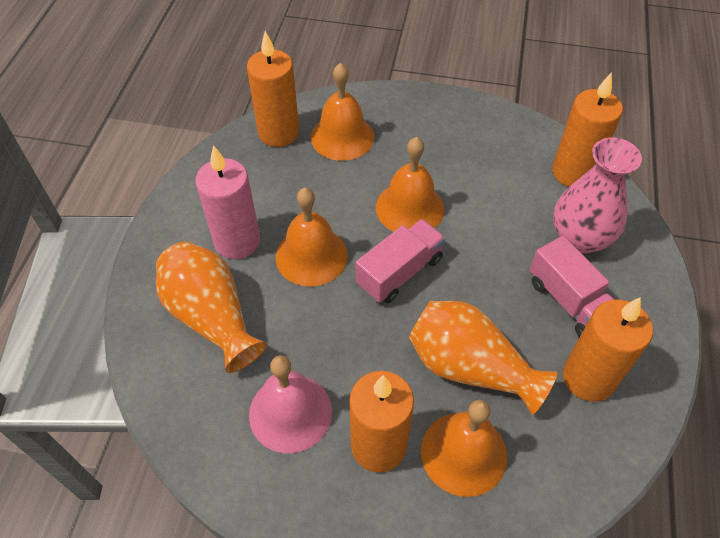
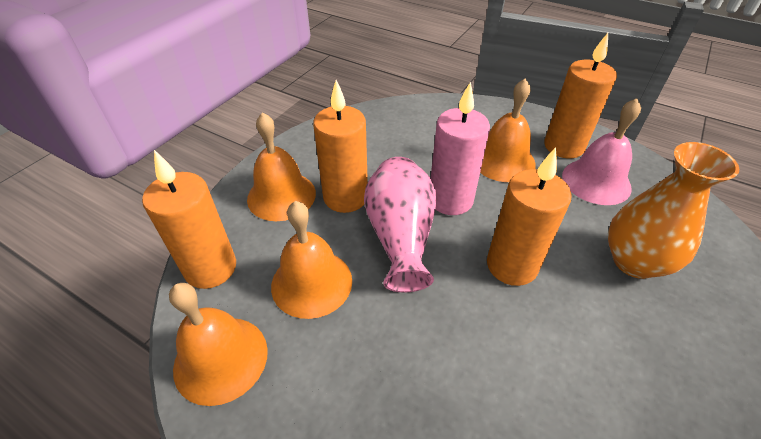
orange vase: 2 -> 1
pink truck: 2 -> 0

